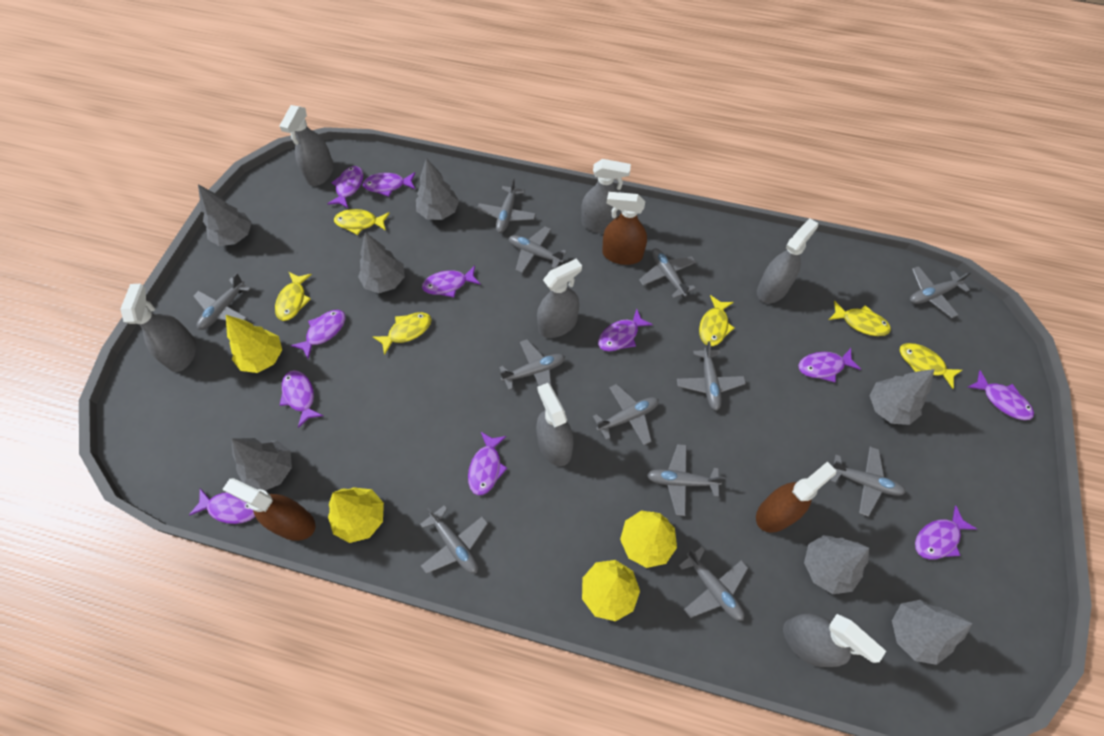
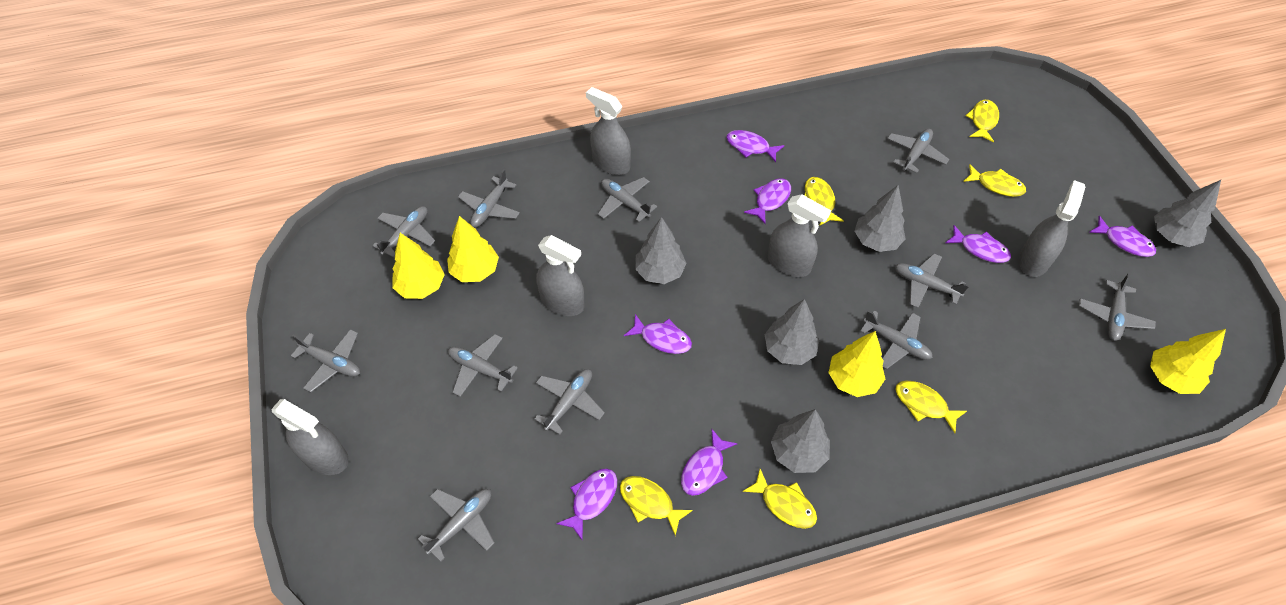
brown spray bottle: 3 -> 0
grey plane: 12 -> 11
grey spray bottle: 7 -> 5
grey tree: 7 -> 5
purple fish: 11 -> 7

